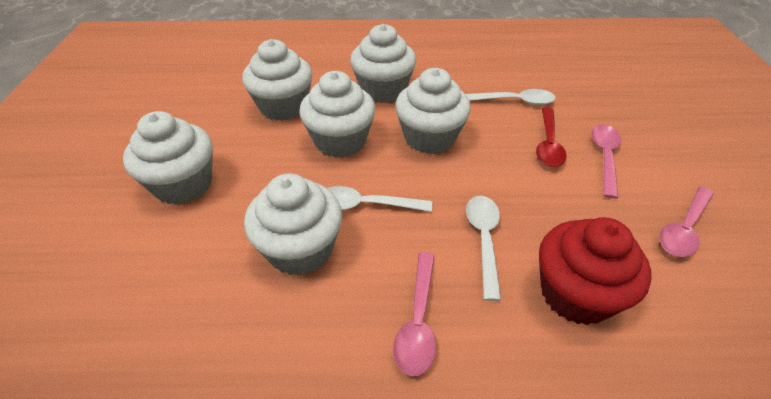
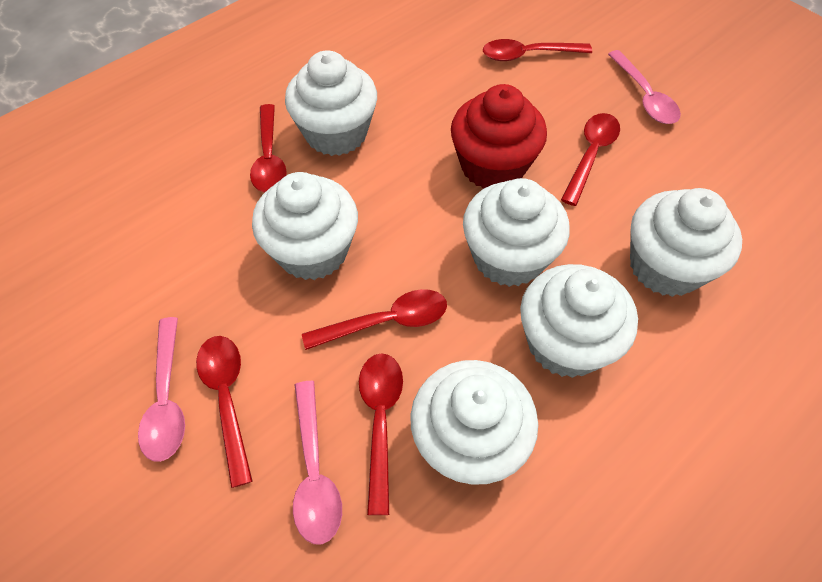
red spoon: 1 -> 6
white spoon: 3 -> 0

